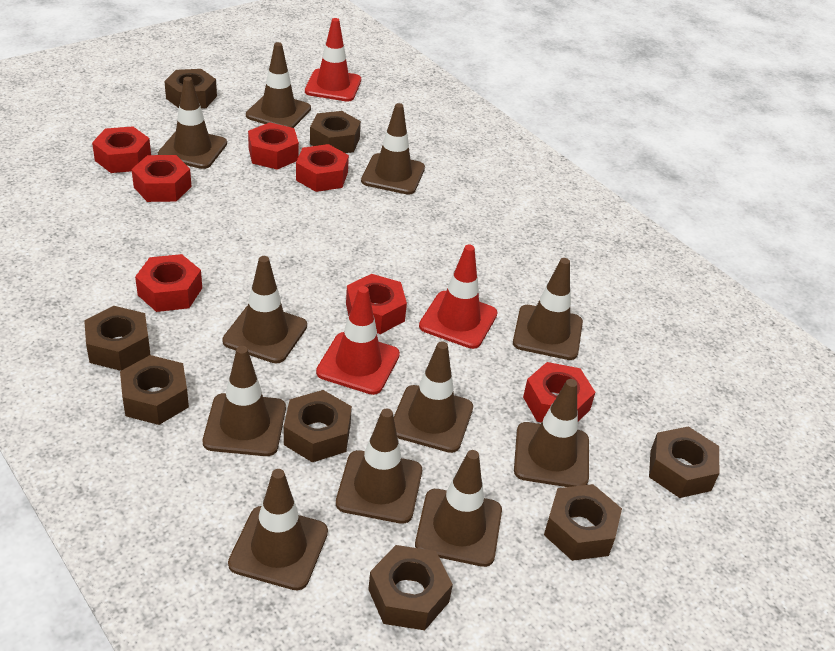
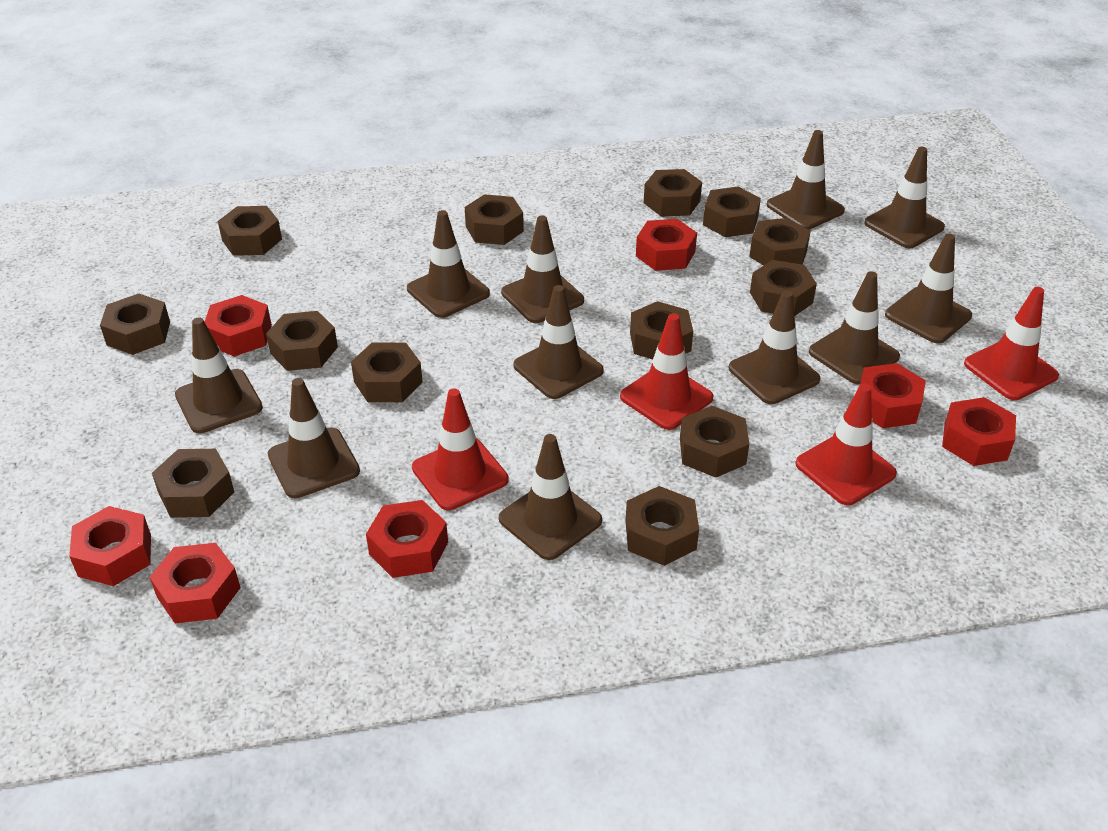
brown nut: 8 -> 13
red traffic cone: 3 -> 4

